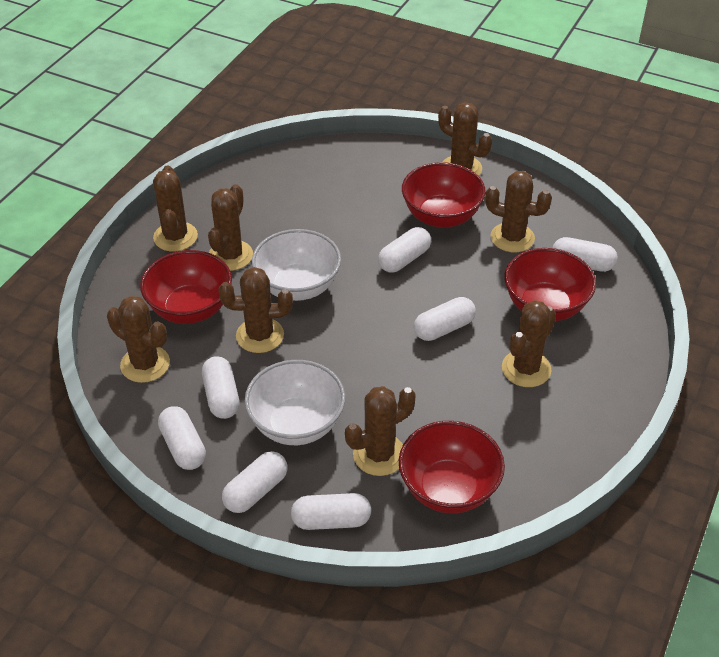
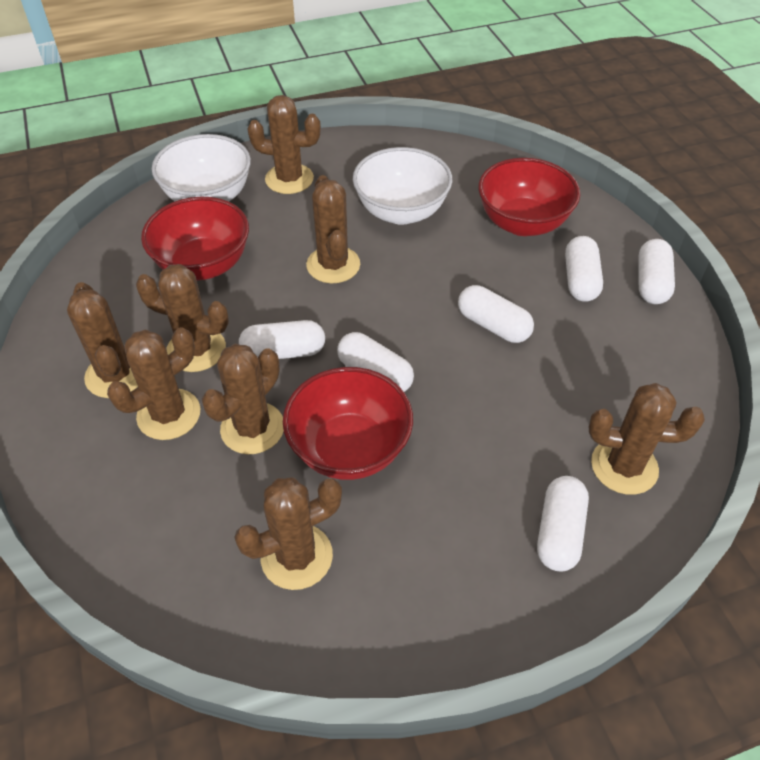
red bowl: 4 -> 3
white capsule: 7 -> 6

